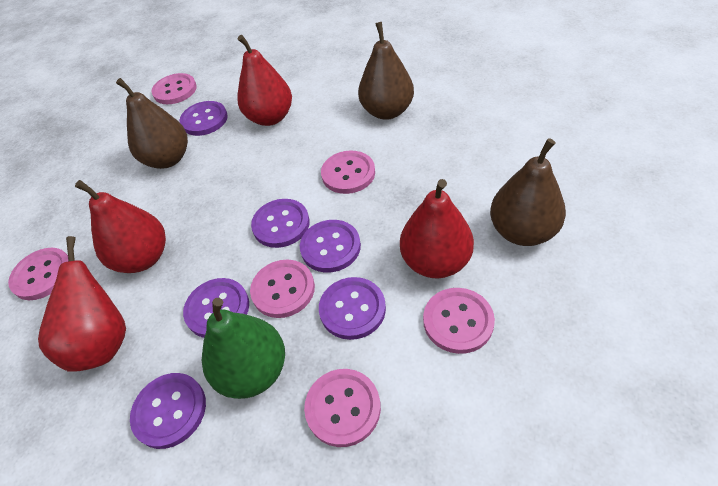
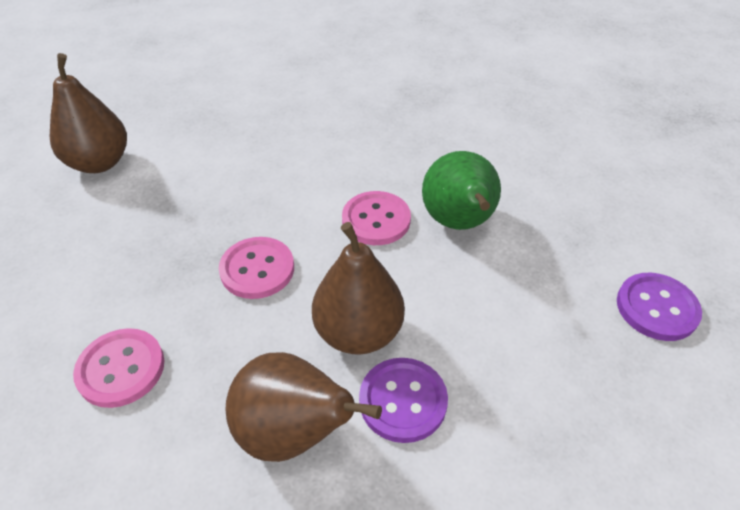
pink button: 6 -> 3
purple button: 6 -> 2
red pear: 4 -> 0

